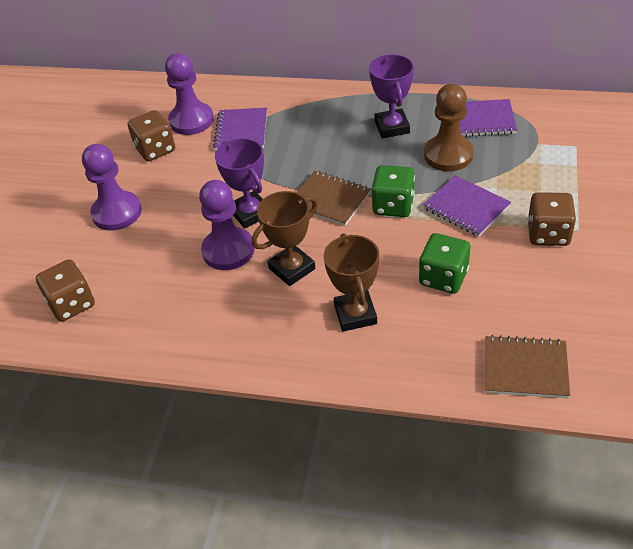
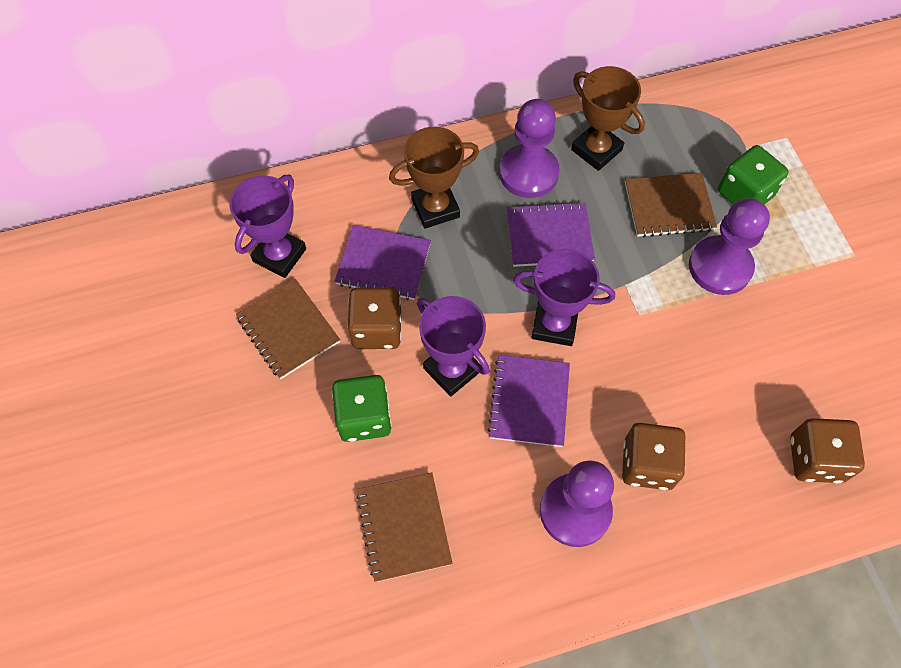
brown notebook: 2 -> 3
brown pawn: 1 -> 0
purple trophy: 2 -> 3

